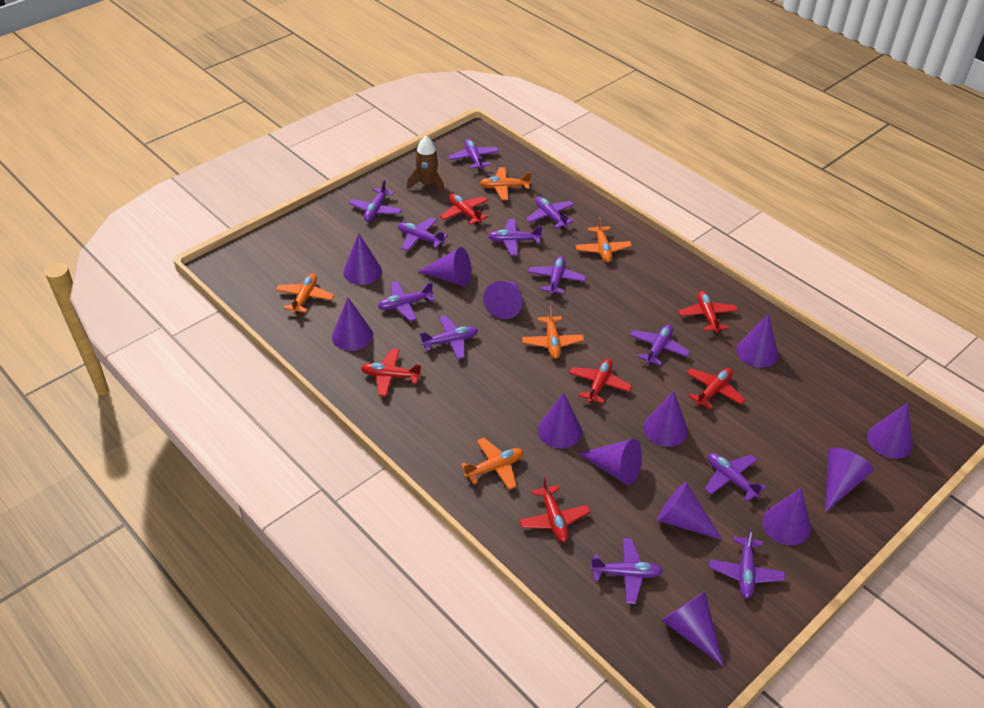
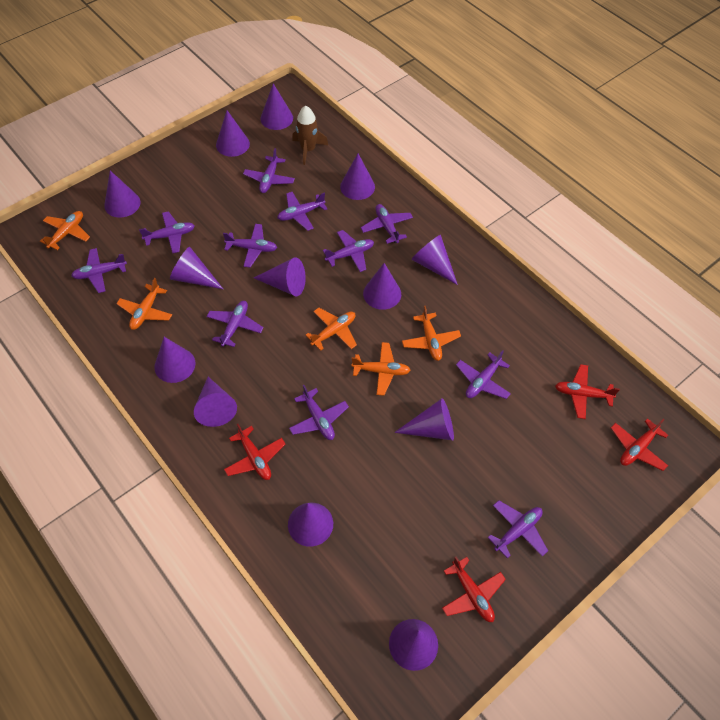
purple plane: 12 -> 11
red plane: 6 -> 4

